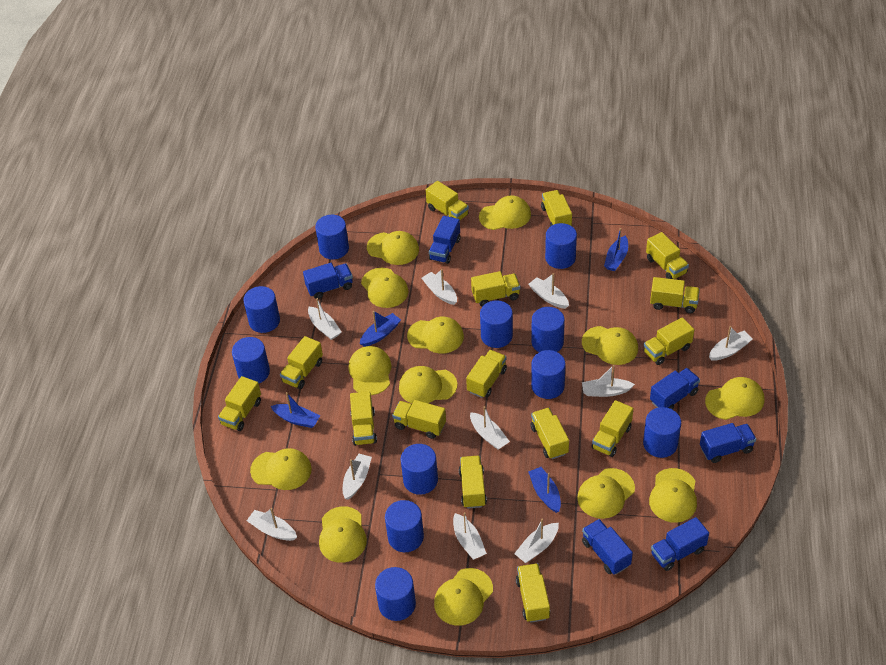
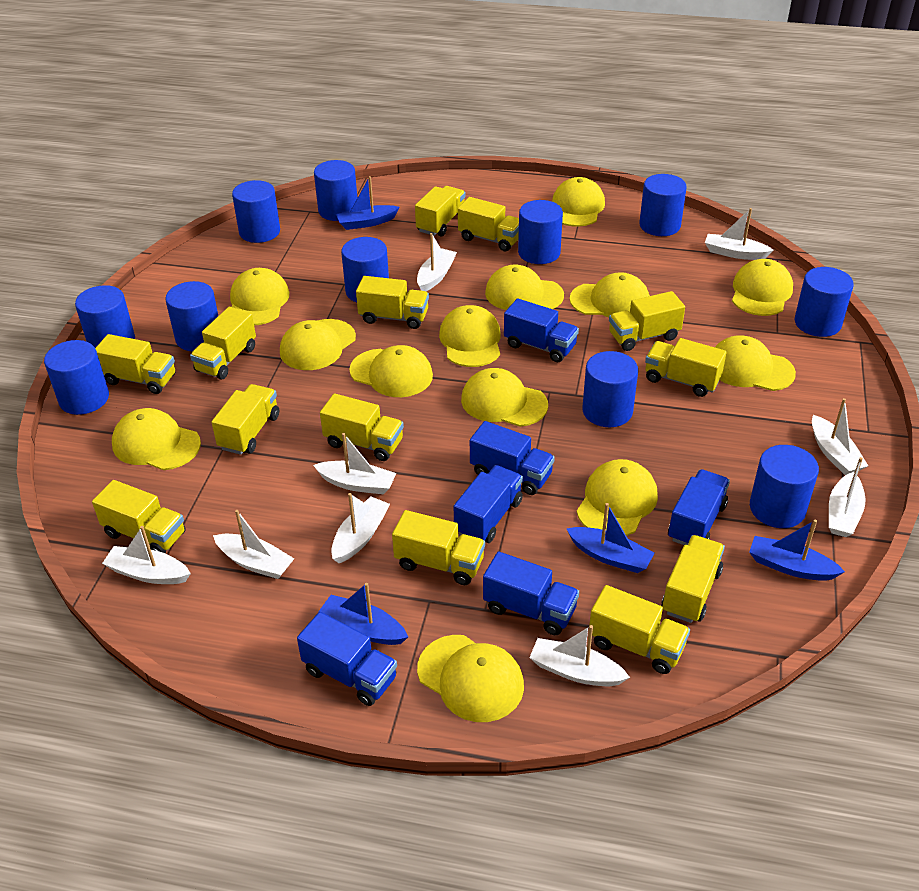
white boat: 10 -> 9
yellow truck: 15 -> 13

